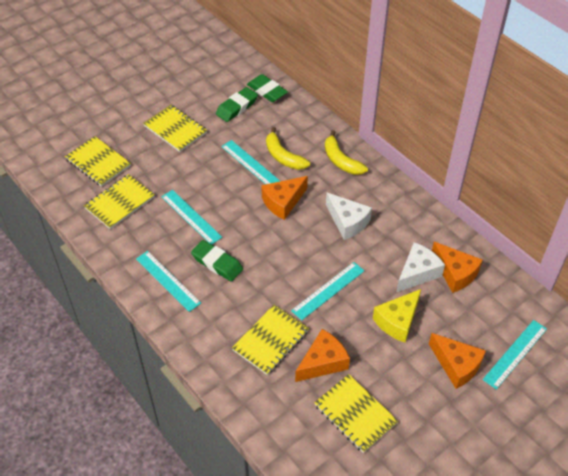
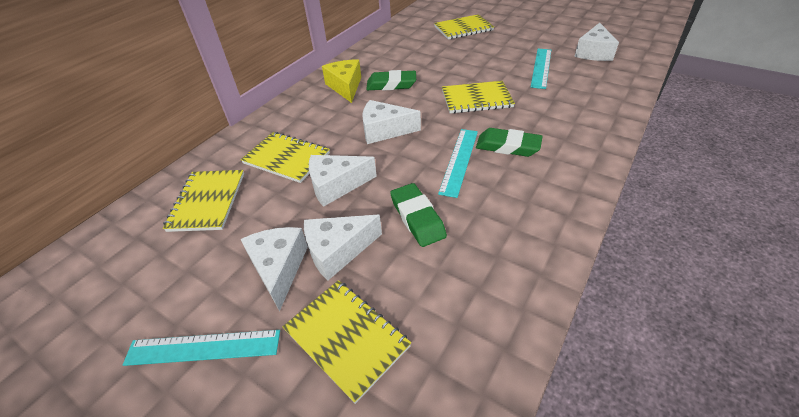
orange cheese: 4 -> 0
turquoise ruler: 5 -> 3
white cheese: 2 -> 5
yellow banana: 2 -> 0

